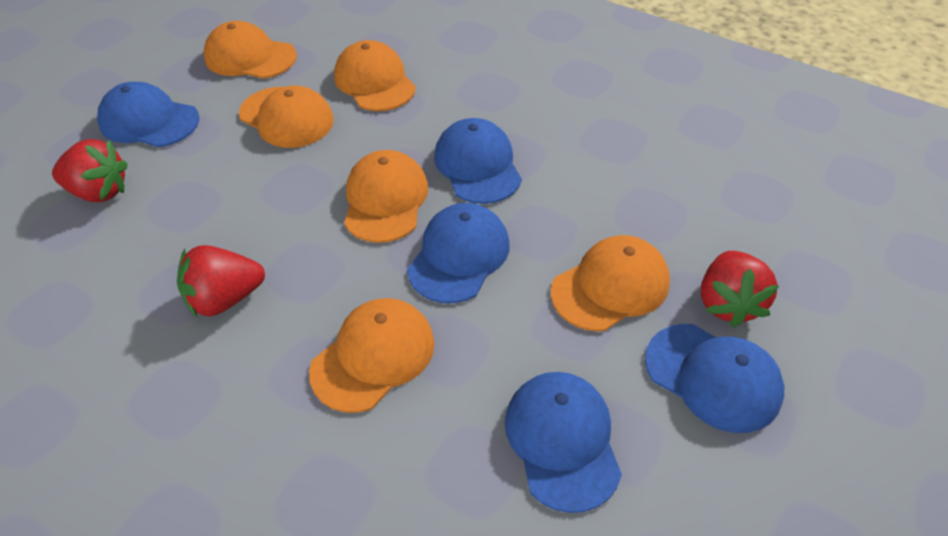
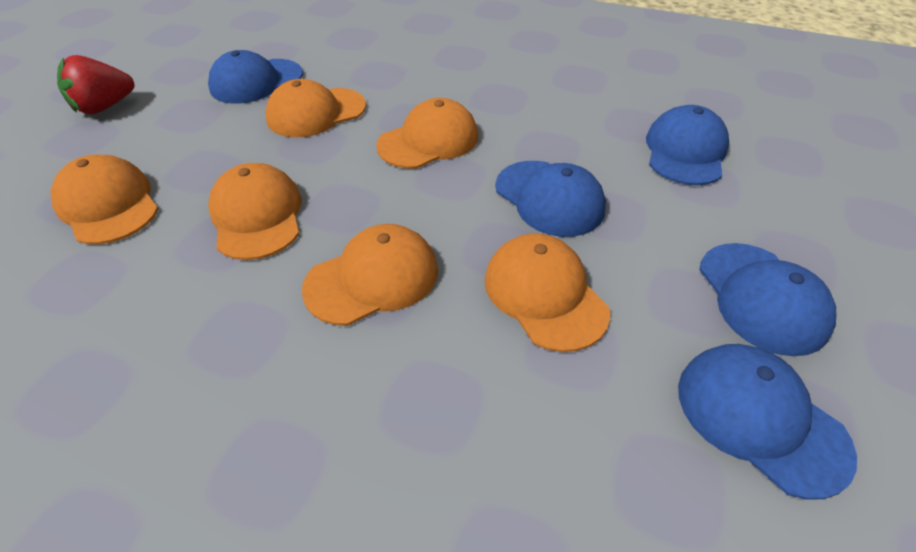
red strawberry: 3 -> 1

